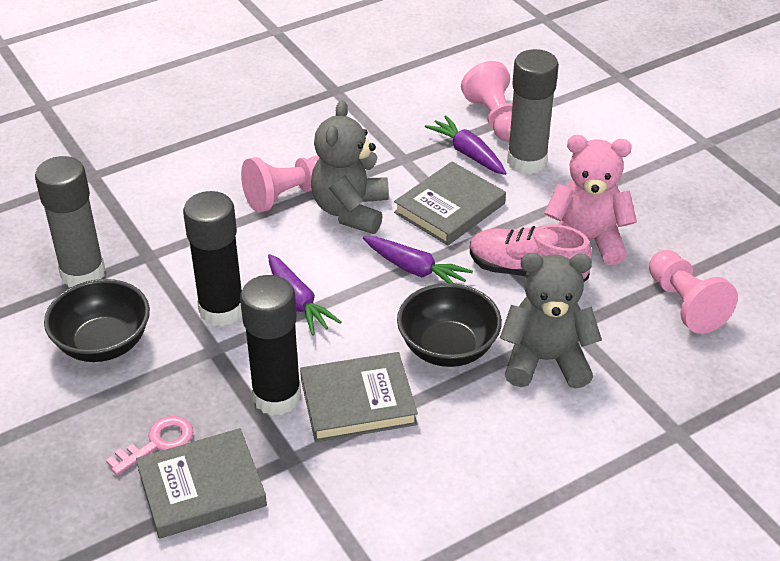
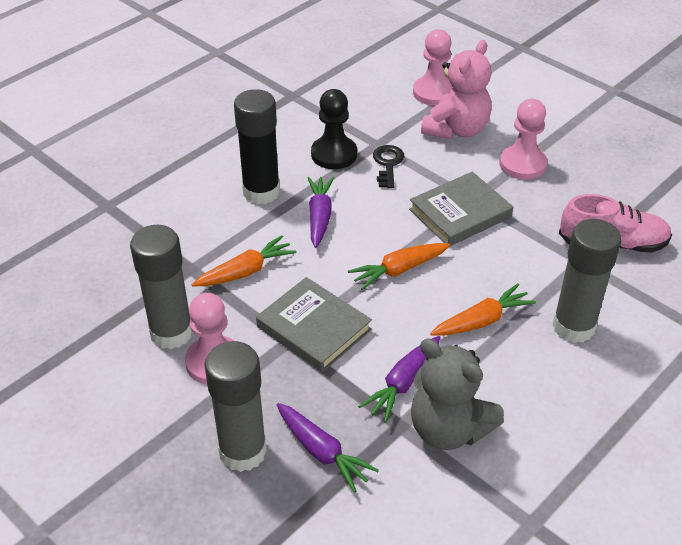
black bowl: 2 -> 0
black glue stick: 2 -> 1
black key: 0 -> 1
black pawn: 0 -> 1
grey book: 3 -> 2
grey glue stick: 2 -> 3
grey teddy bear: 2 -> 1
orange carrot: 0 -> 3
pink key: 1 -> 0

